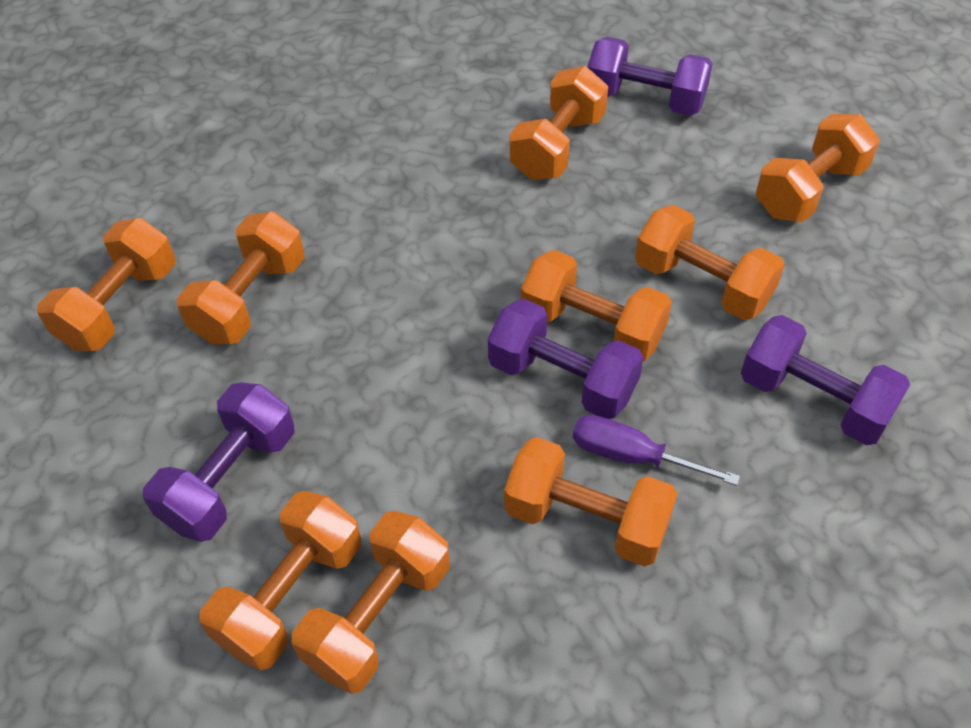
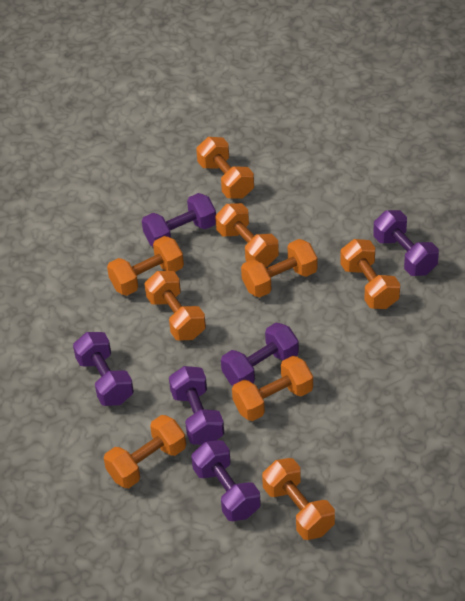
purple dumbbell: 4 -> 6
purple screwdriver: 1 -> 0

